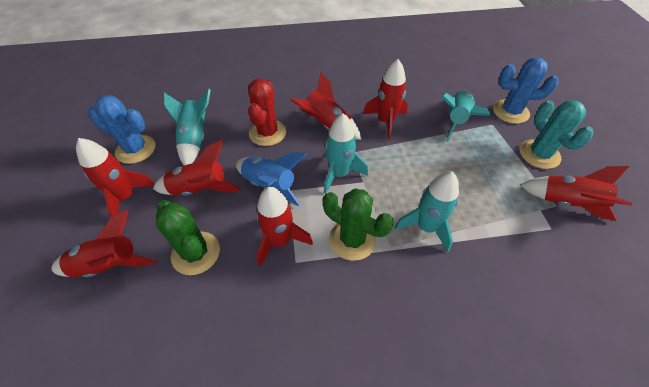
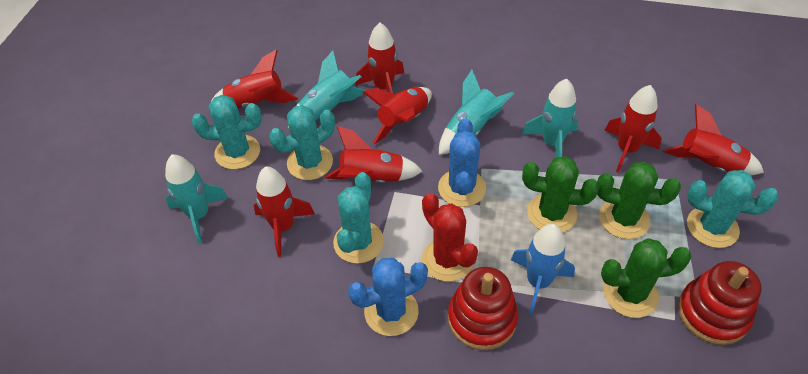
green cactus: 2 -> 3
red stacking toy: 0 -> 2
turquoise cactus: 1 -> 4

